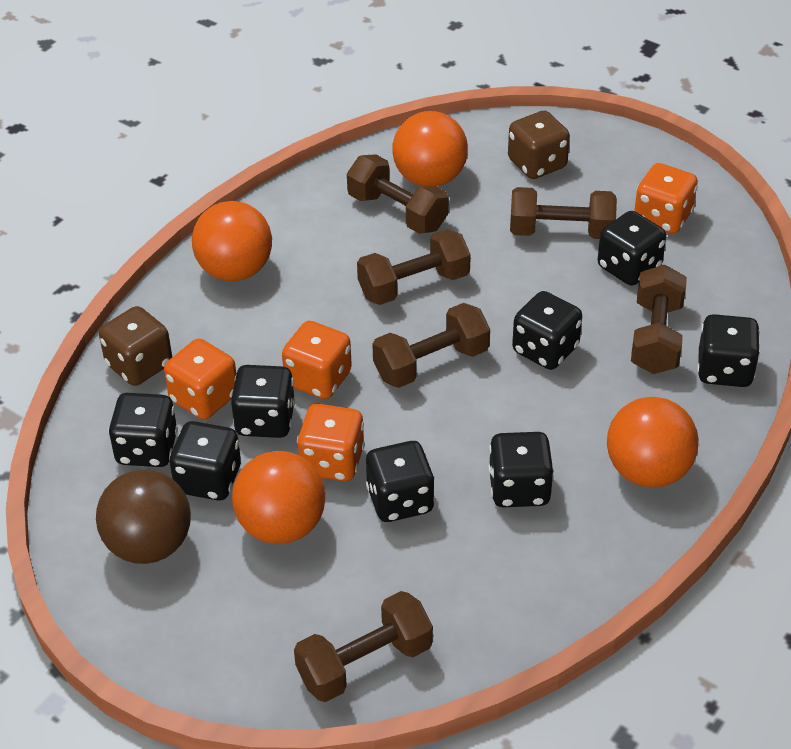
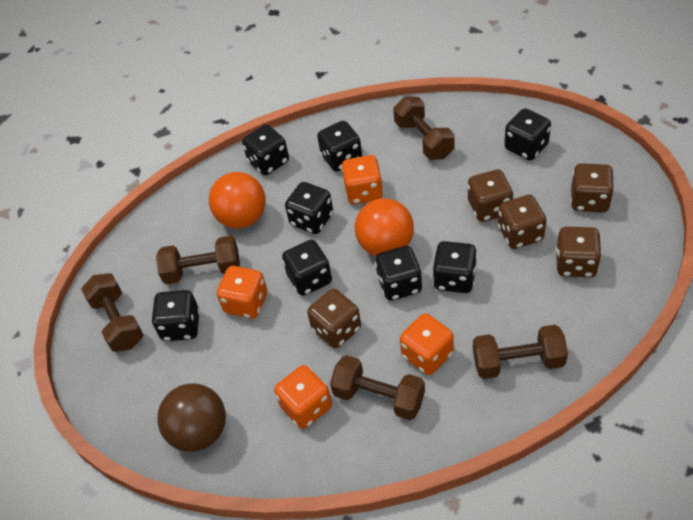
brown dice: 2 -> 5
brown dumbbell: 6 -> 5
orange ball: 4 -> 2

